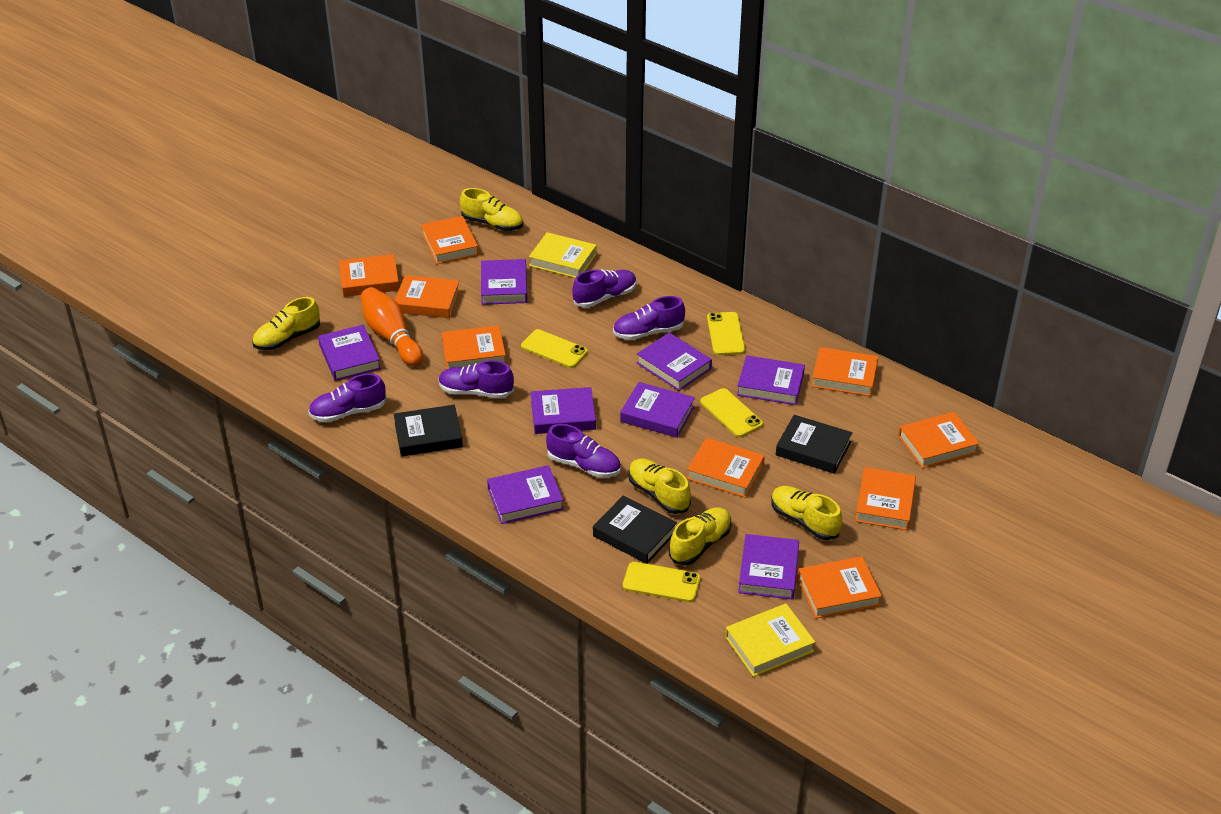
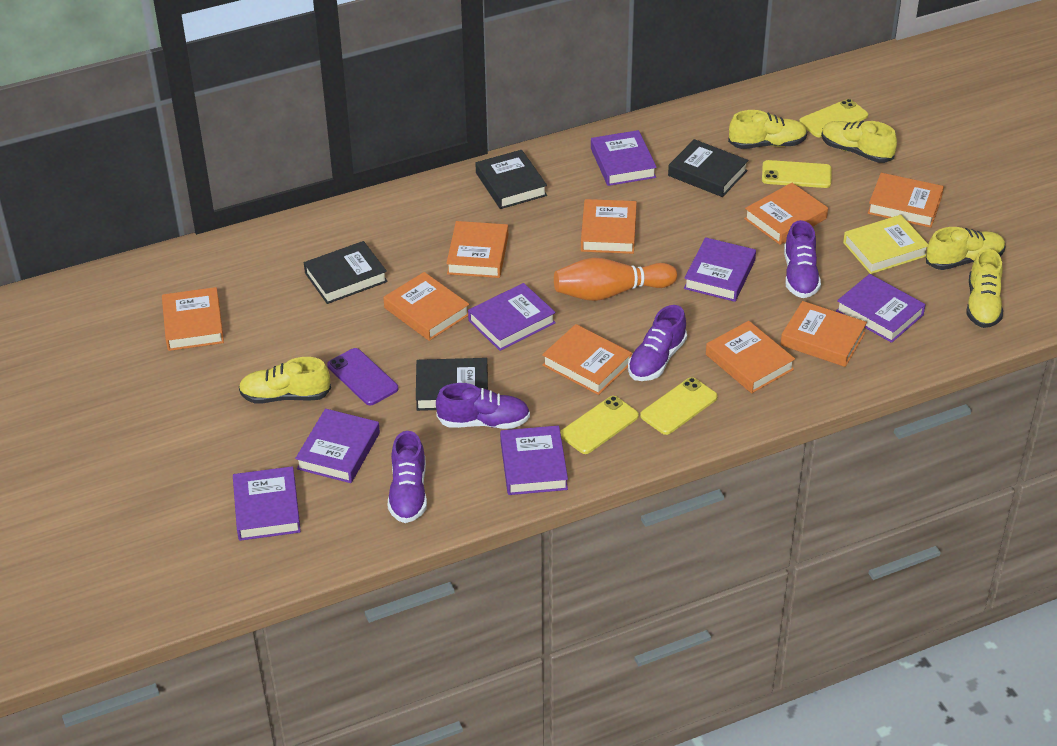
black book: 3 -> 4
purple book: 8 -> 7
purple phone: 0 -> 1
purple shoe: 5 -> 4
yellow book: 2 -> 1

